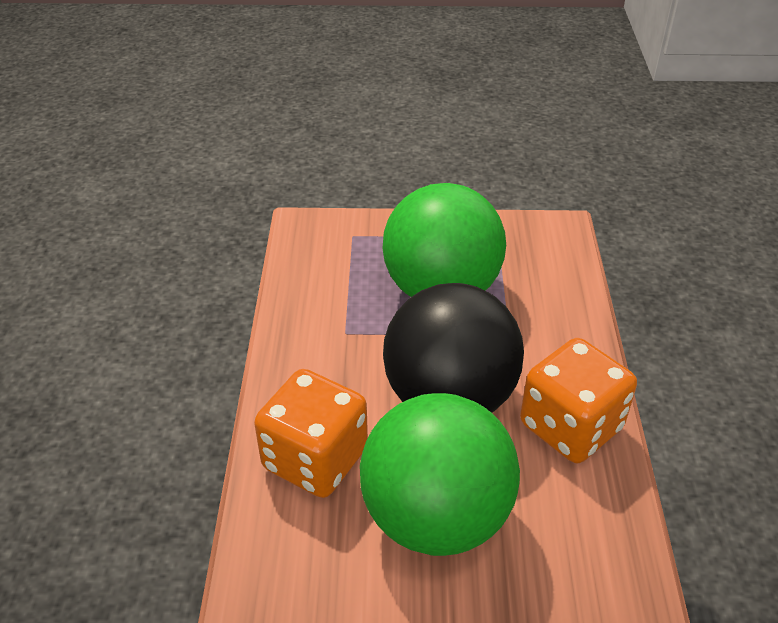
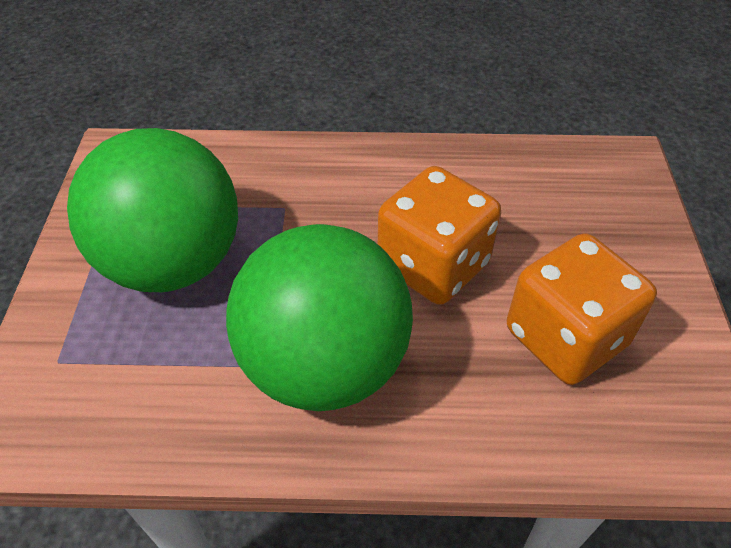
black ball: 1 -> 0

